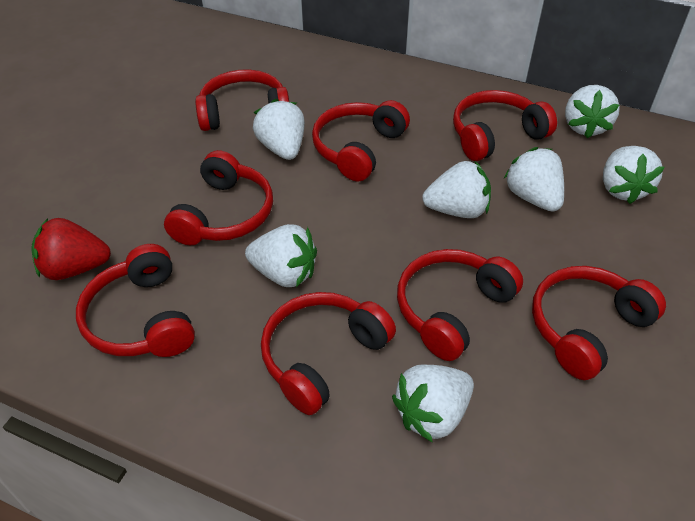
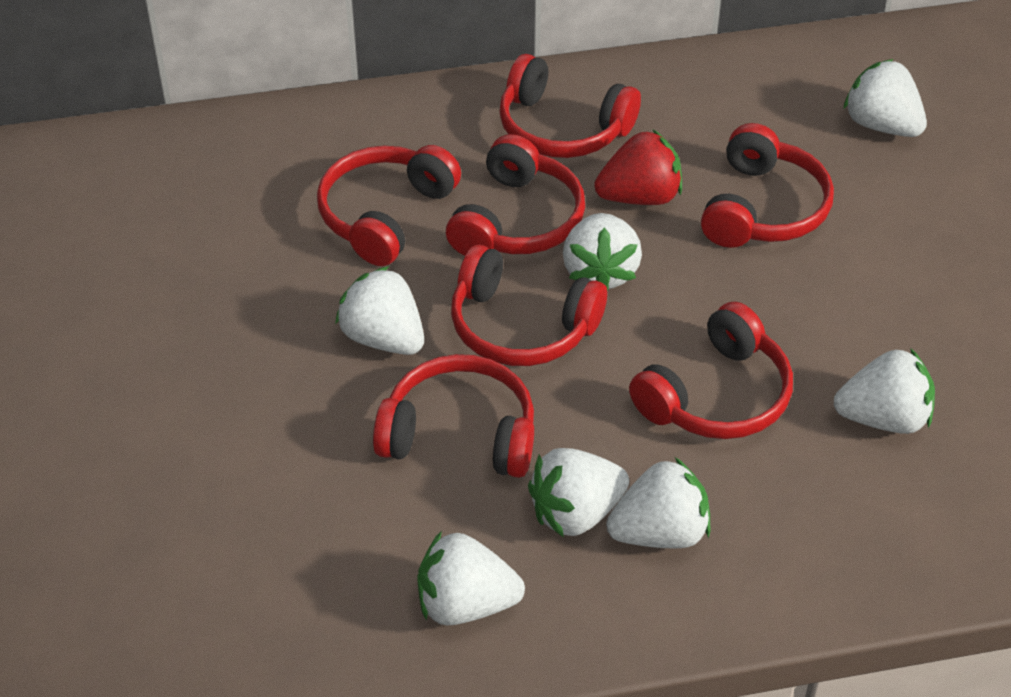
red headphones: 8 -> 7

